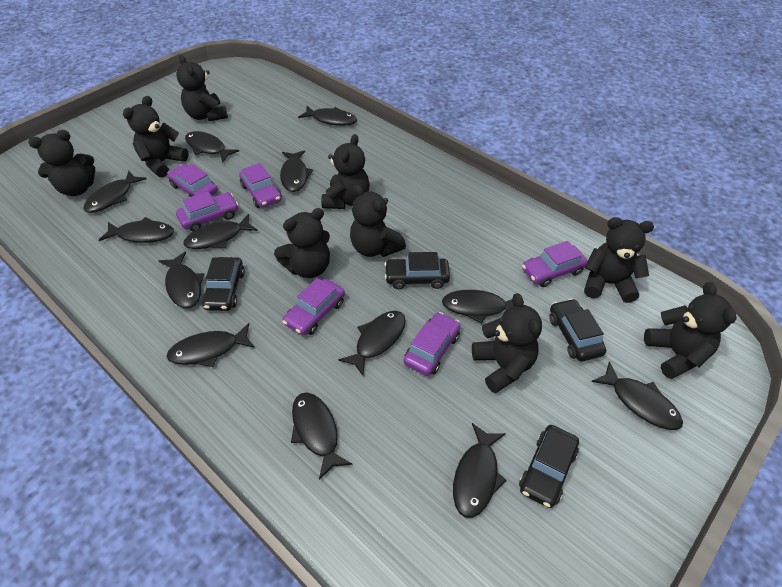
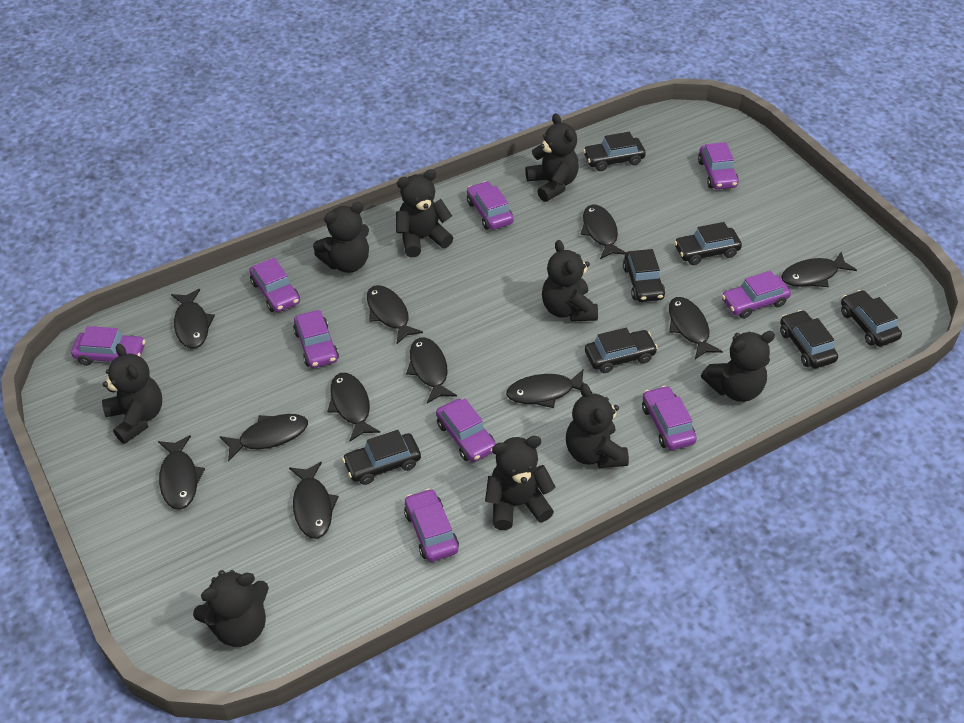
black car: 4 -> 7
black fish: 13 -> 11
purple car: 6 -> 9

